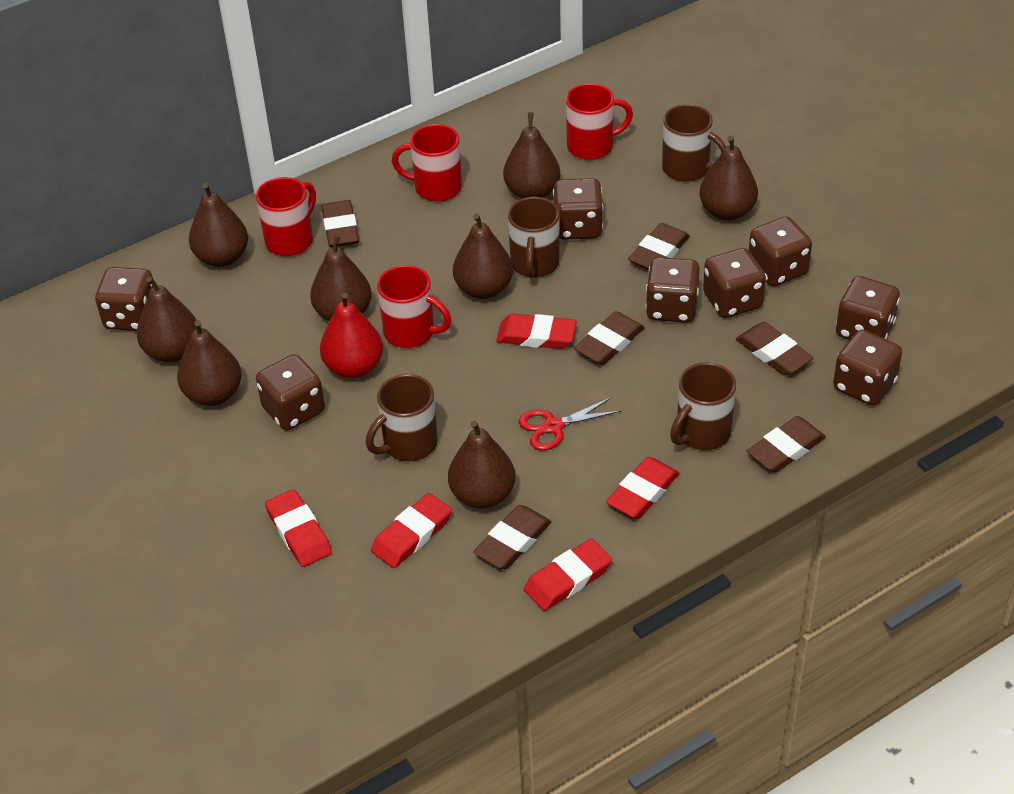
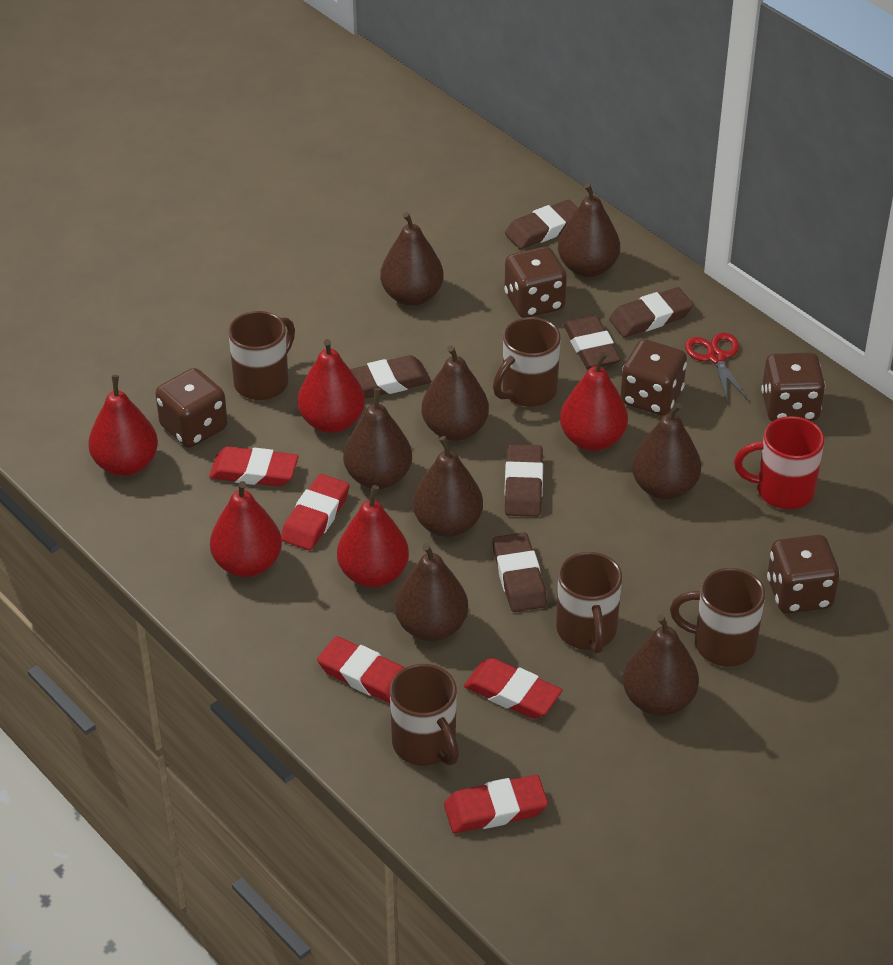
brown dice: 8 -> 5
brown mug: 4 -> 5
red mug: 4 -> 1
red pear: 1 -> 5

